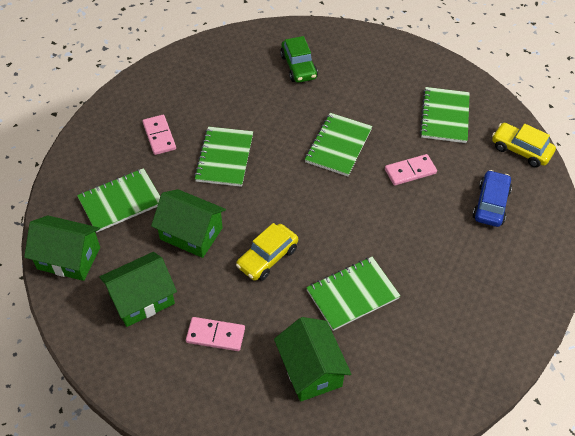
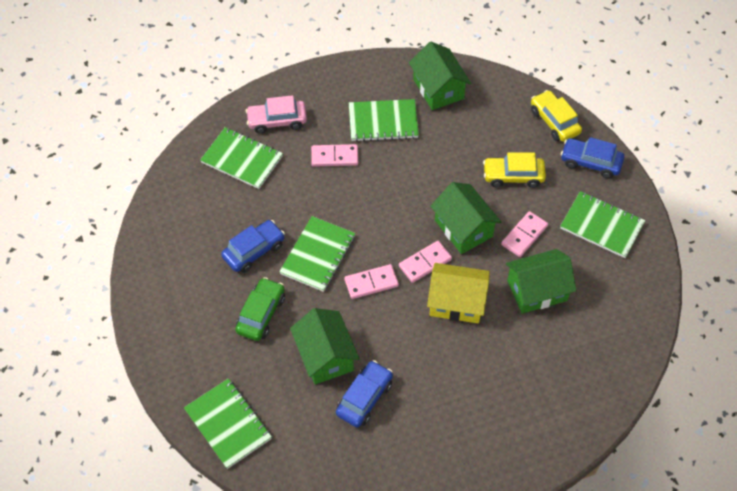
blue car: 1 -> 3
pink car: 0 -> 1
pink domino: 3 -> 4
yellow house: 0 -> 1

